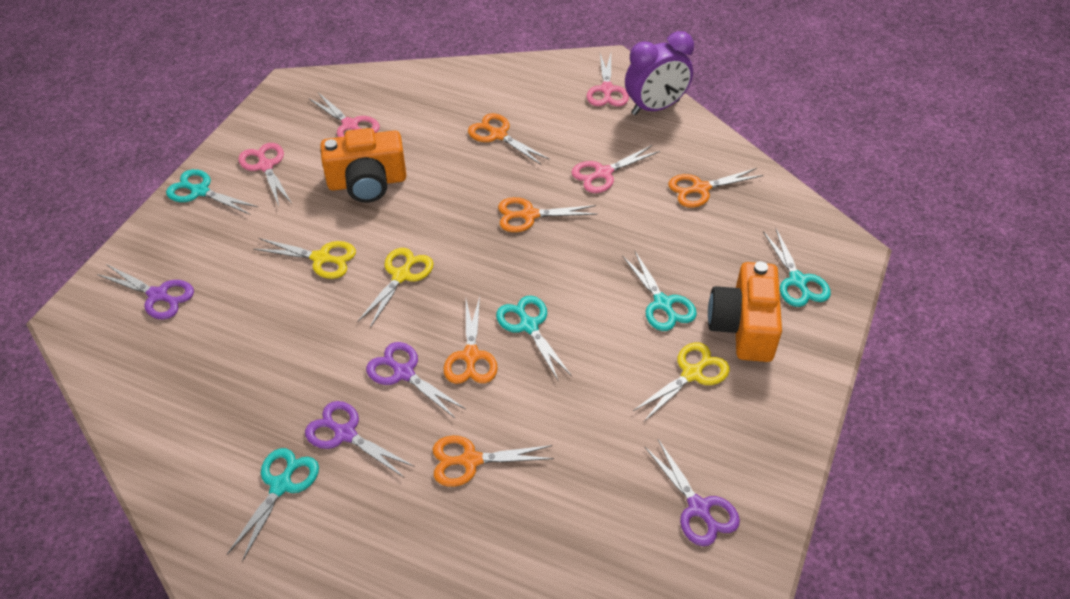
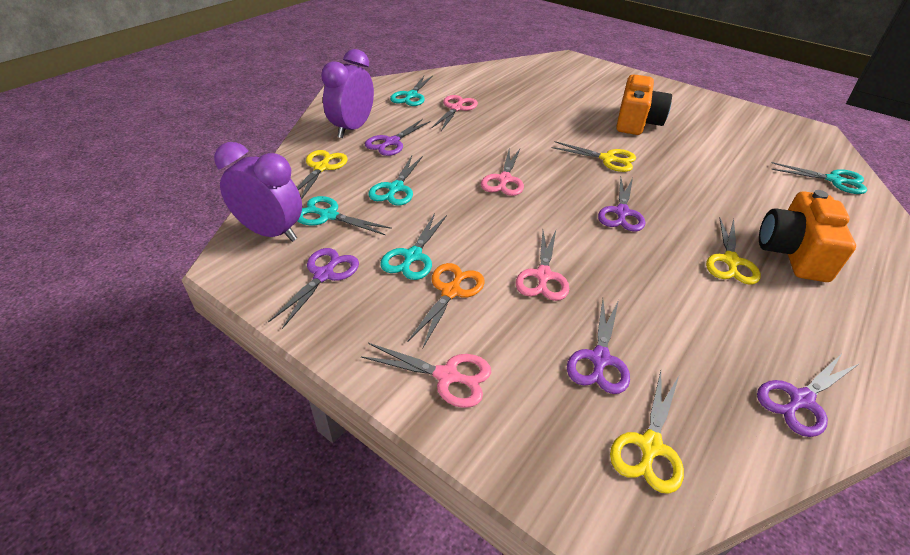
orange scissors: 5 -> 1
purple clock: 1 -> 2
purple scissors: 4 -> 5
yellow scissors: 3 -> 4

